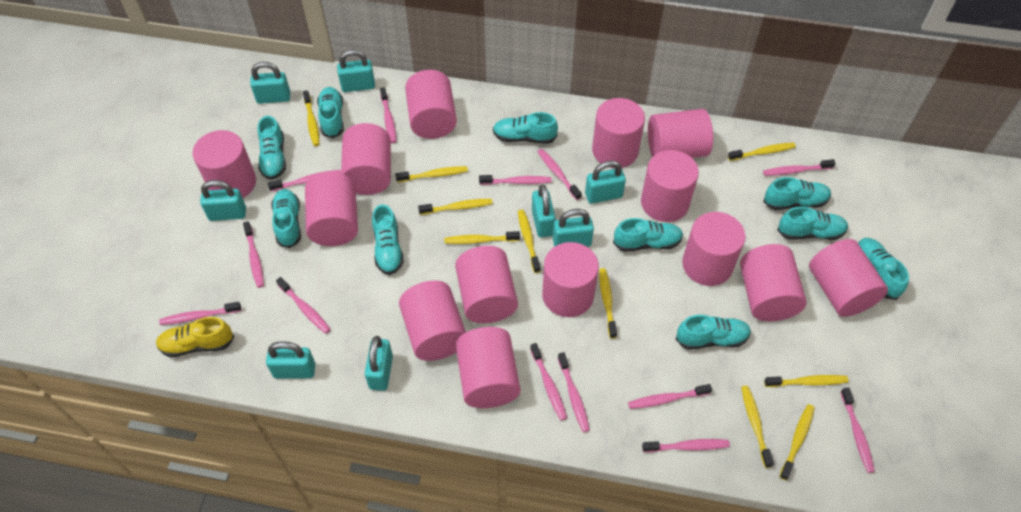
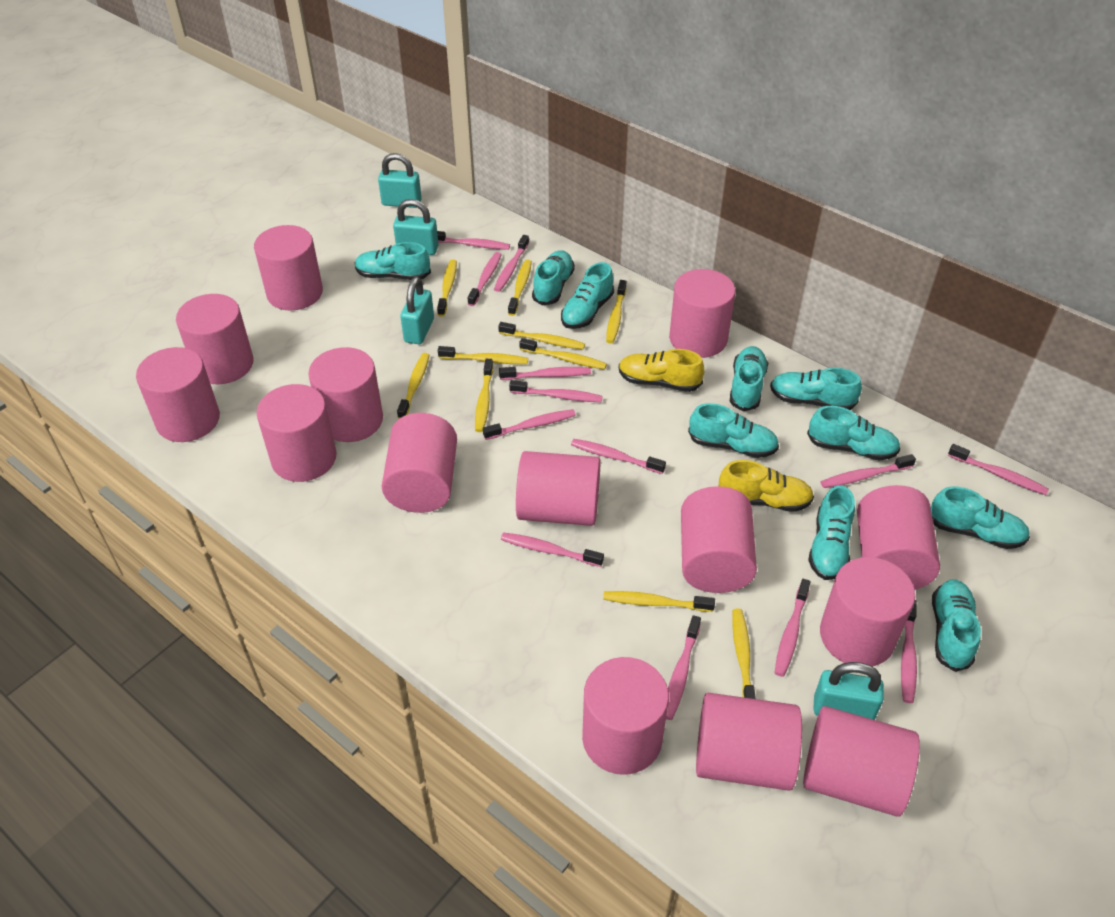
turquoise padlock: 8 -> 4
yellow shoe: 1 -> 2

